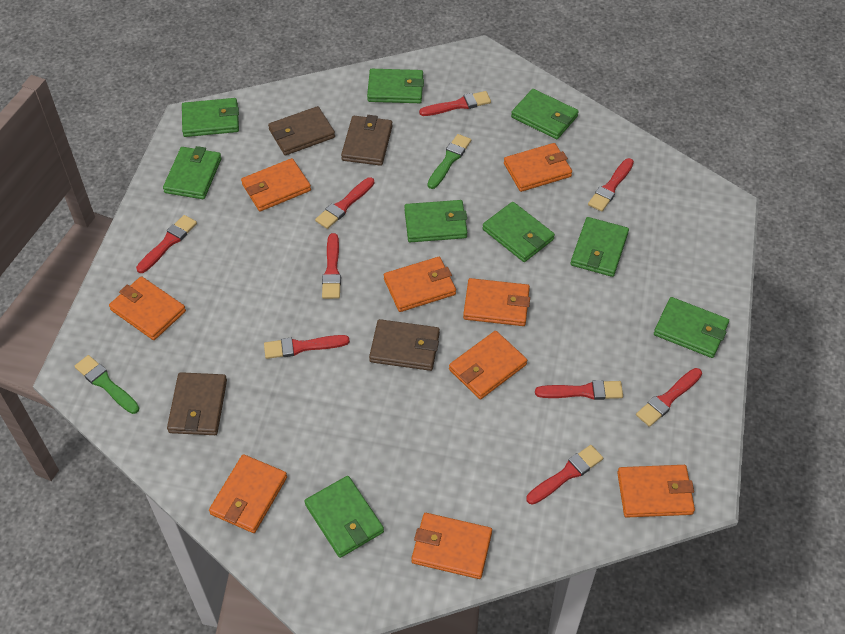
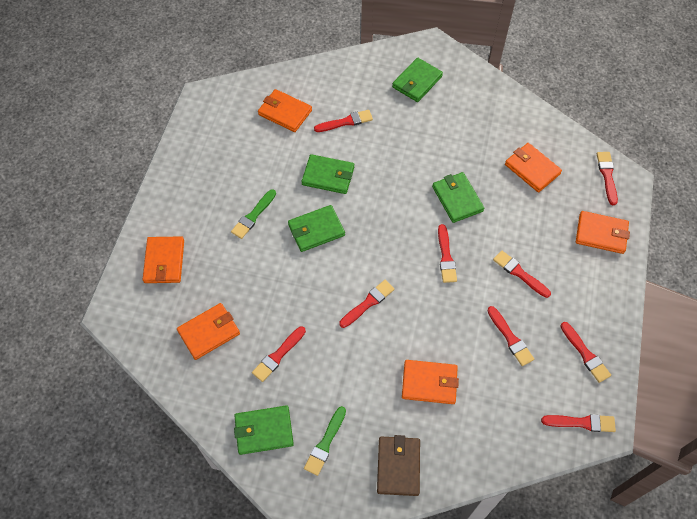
brown wallet: 4 -> 1
green wallet: 9 -> 5
orange wallet: 9 -> 6

